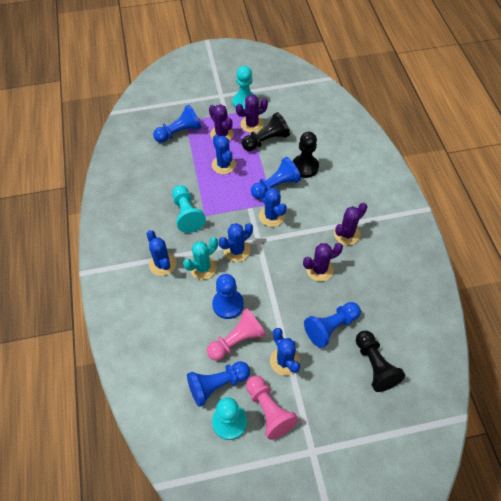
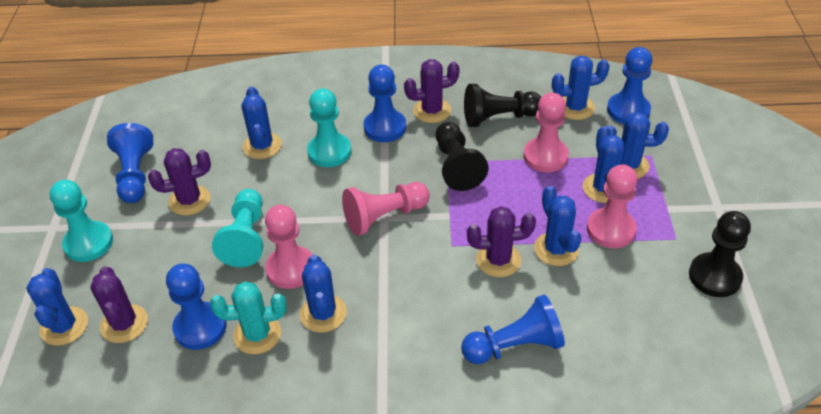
blue cactus: 5 -> 7
pink pawn: 2 -> 4

